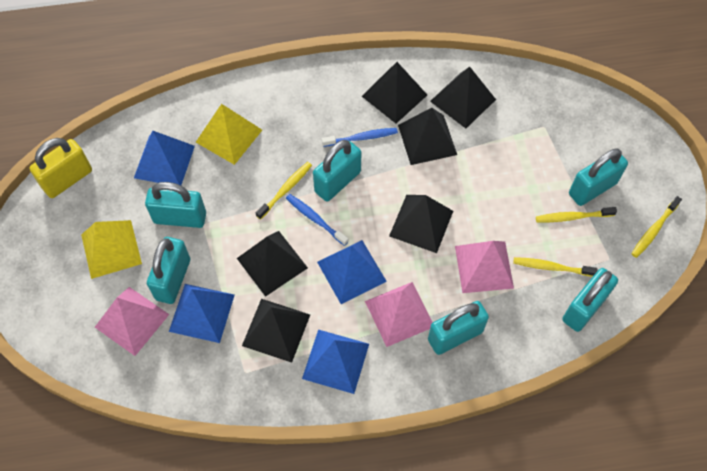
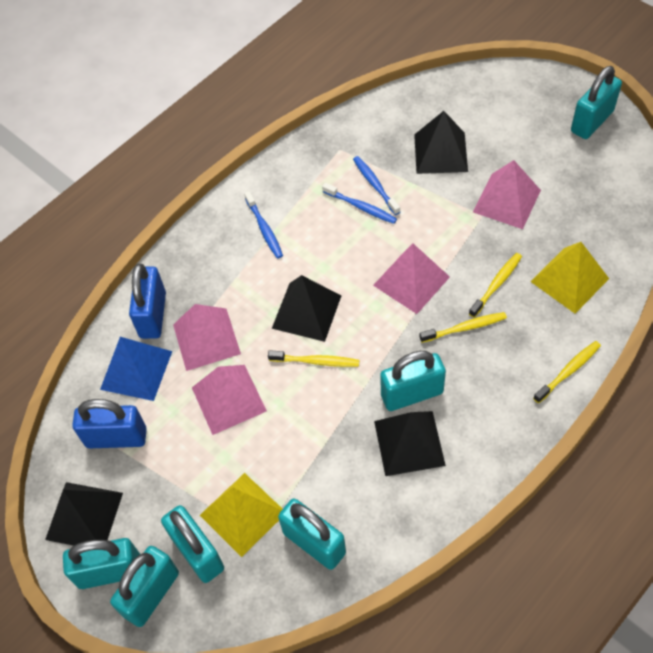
black pyramid: 6 -> 4
blue padlock: 0 -> 2
blue pyramid: 4 -> 1
blue toothbrush: 2 -> 3
pink pyramid: 3 -> 4
yellow padlock: 1 -> 0

